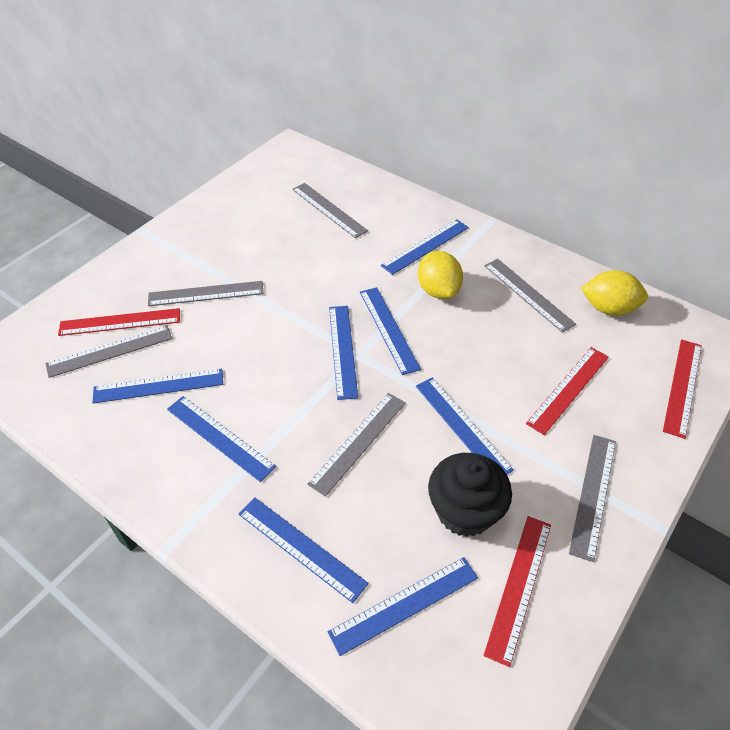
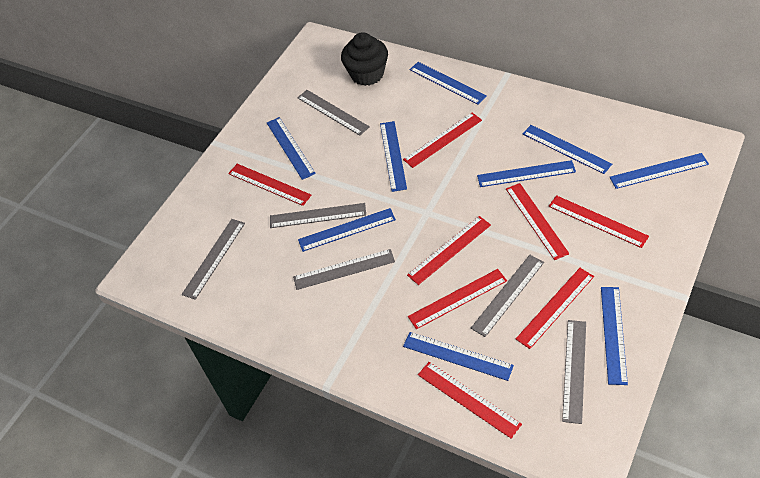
blue ruler: 8 -> 9
red ruler: 4 -> 8
yellow lemon: 2 -> 0

